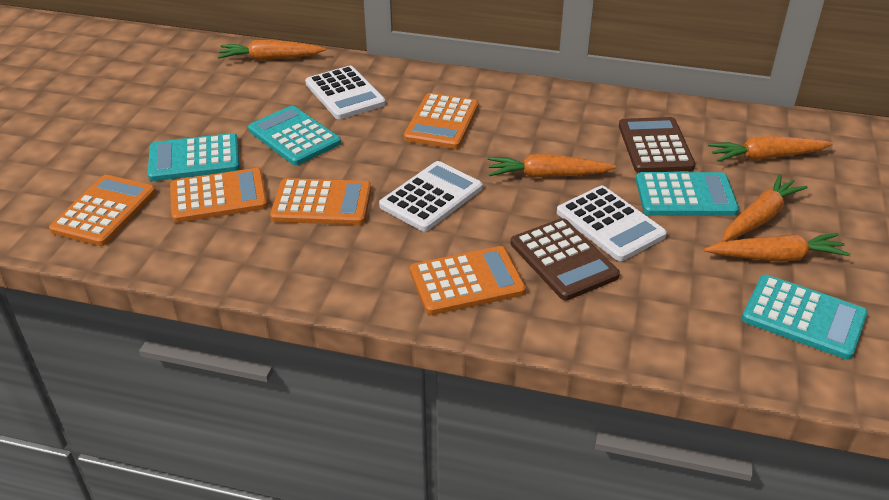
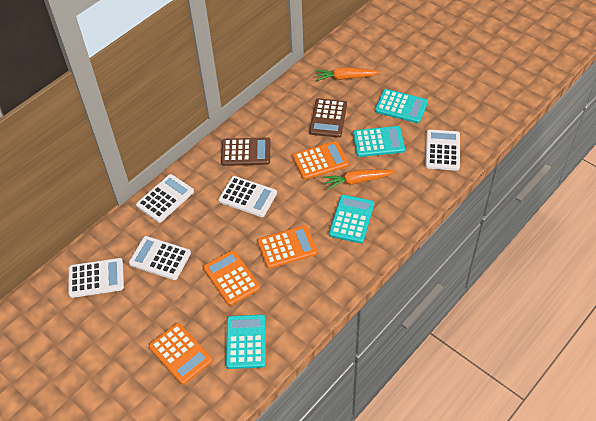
orange calculator: 5 -> 4
orange carrot: 5 -> 2
white calculator: 3 -> 5

